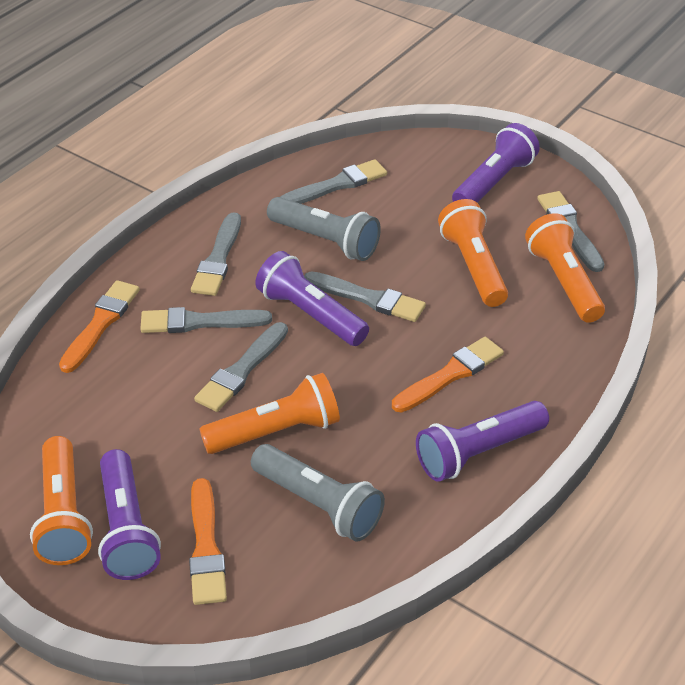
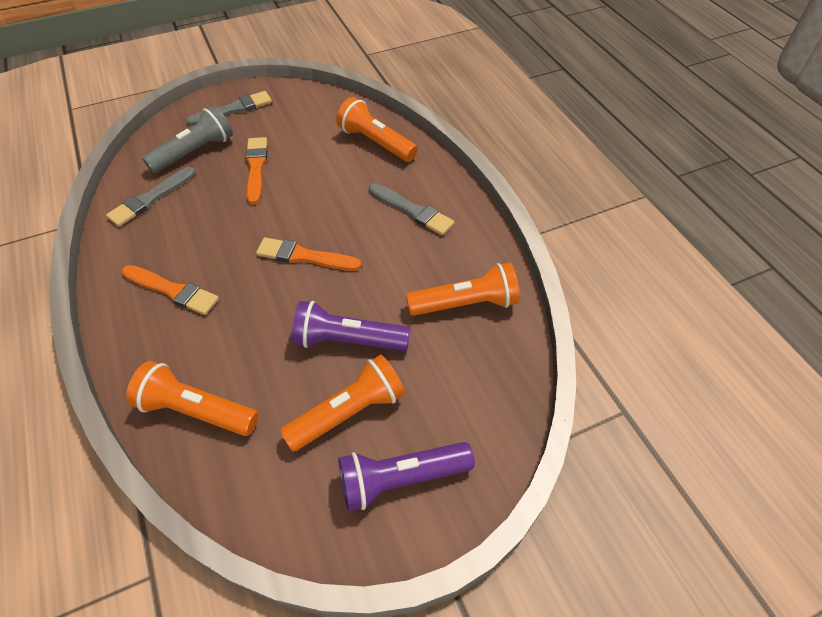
grey brush: 6 -> 3
grey flashlight: 2 -> 1
purple flashlight: 4 -> 2

